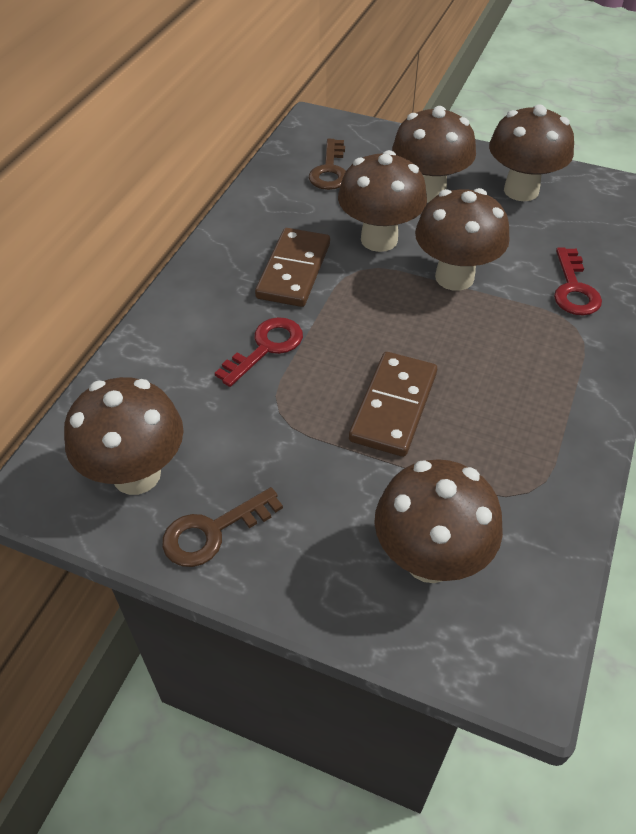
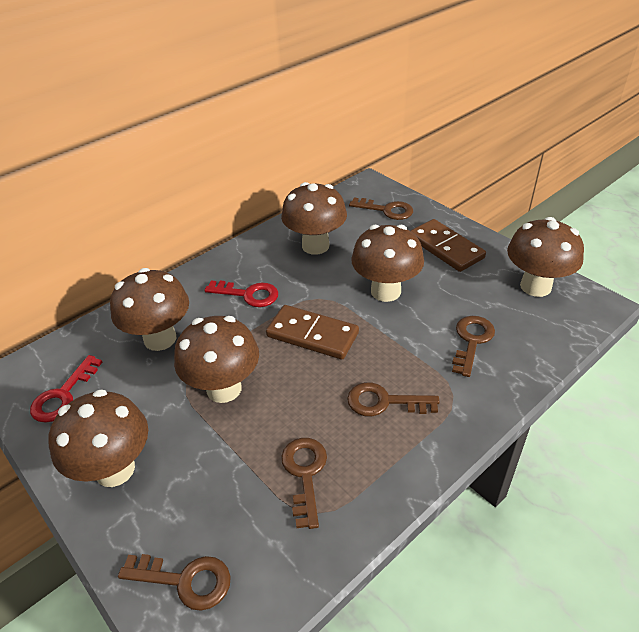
brown key: 2 -> 5

